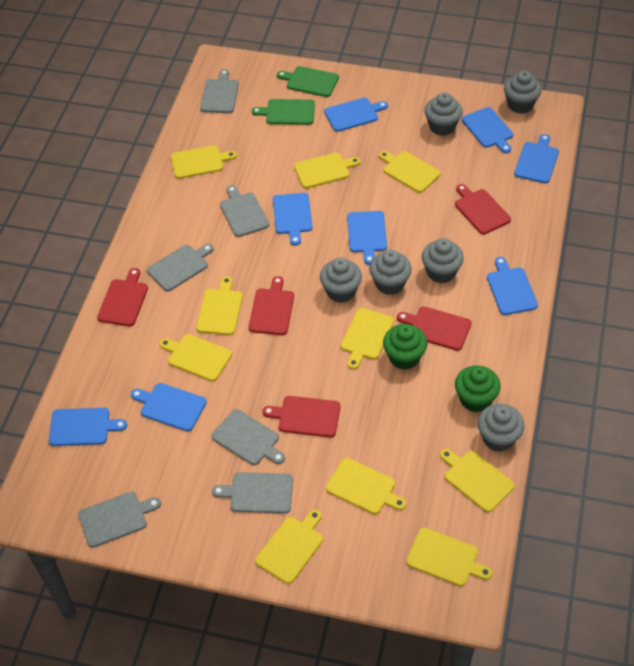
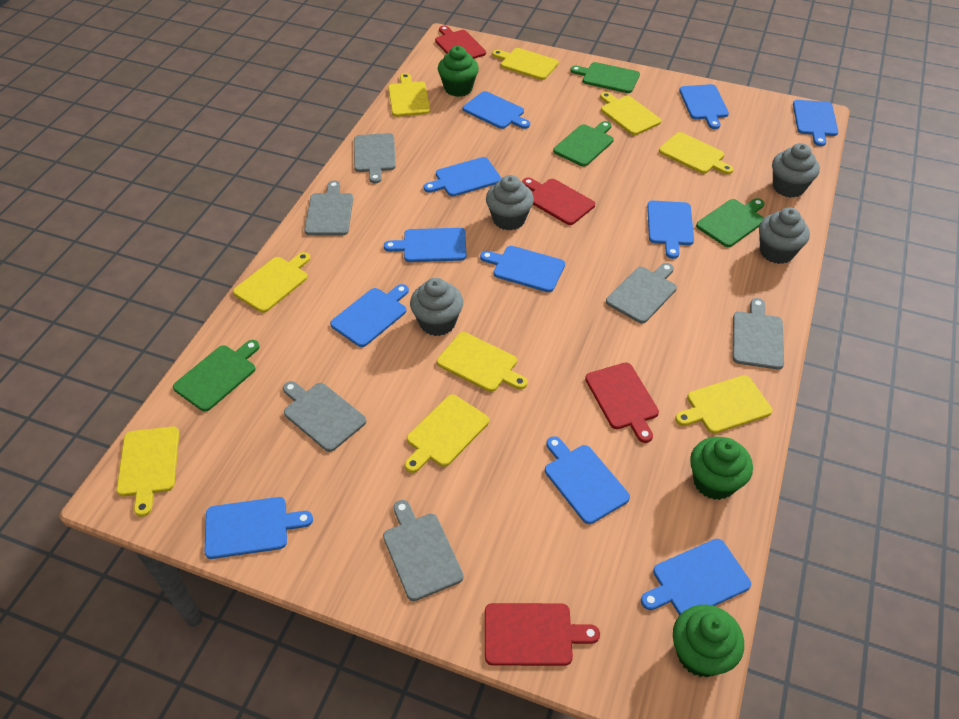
blue cutting board: 8 -> 11
green cupcake: 2 -> 3
green cutting board: 2 -> 4
grey cupcake: 6 -> 4
red cutting board: 5 -> 4
yellow cutting board: 10 -> 9

